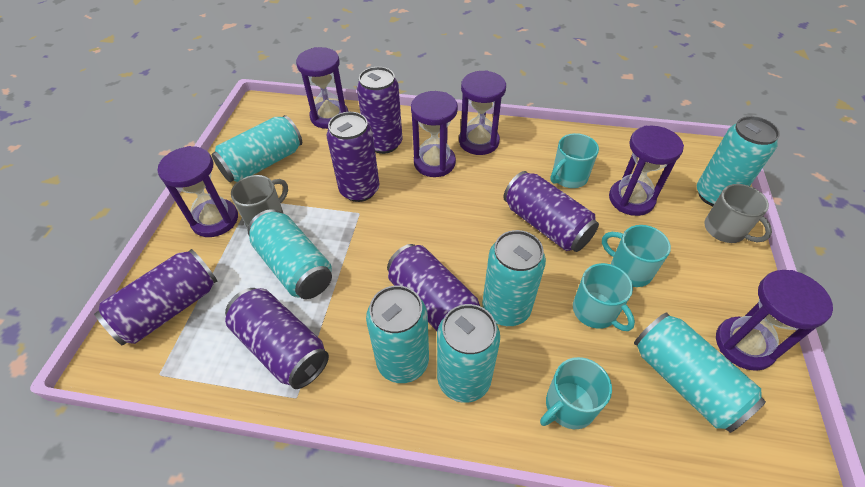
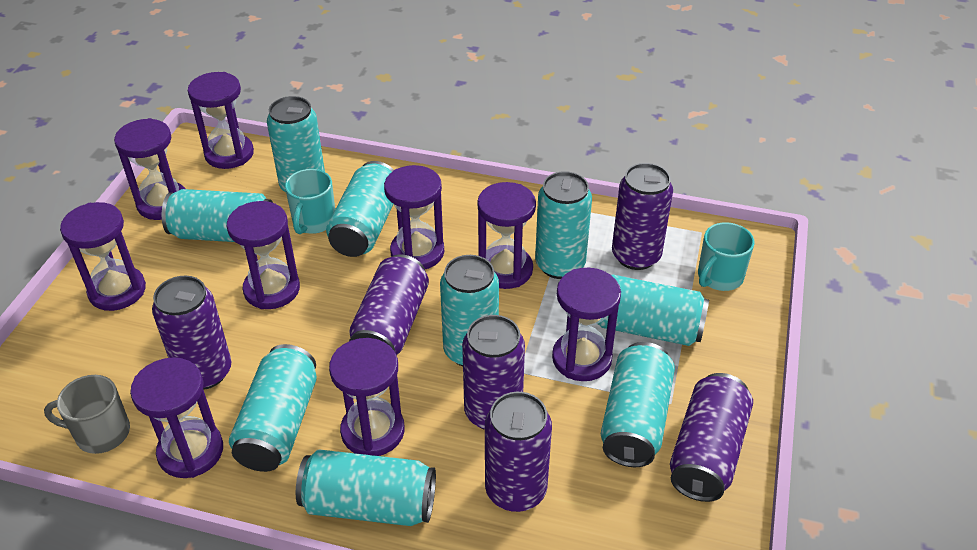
grey mug: 2 -> 1
purple hourglass: 6 -> 9
turquoise can: 7 -> 9
turquoise mug: 4 -> 2

